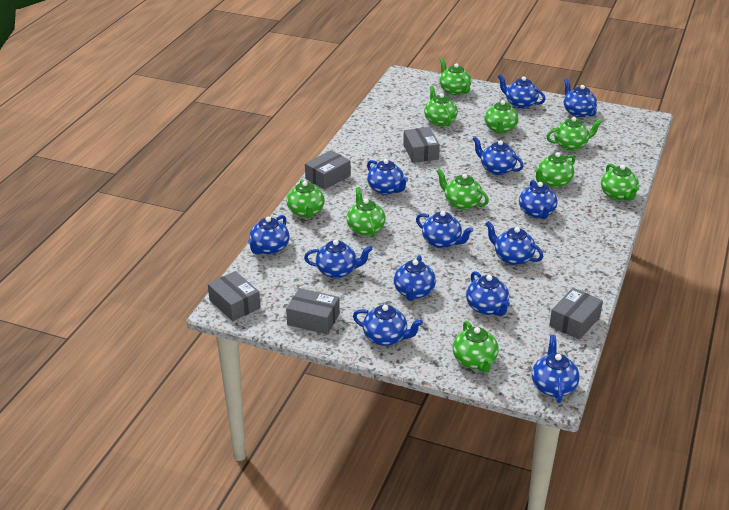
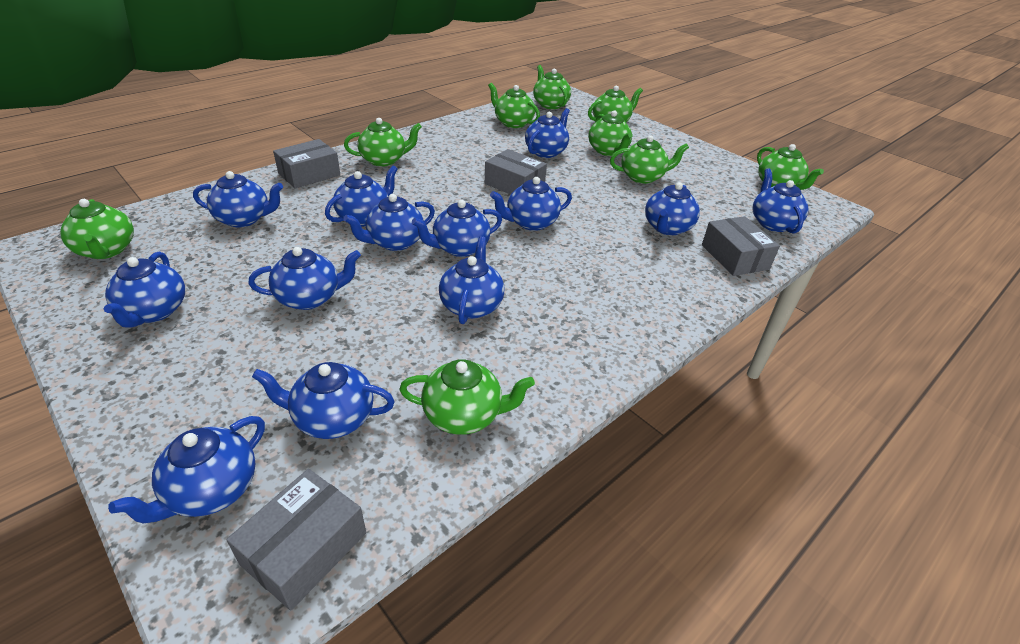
green teapot: 10 -> 9
grey box: 5 -> 4

